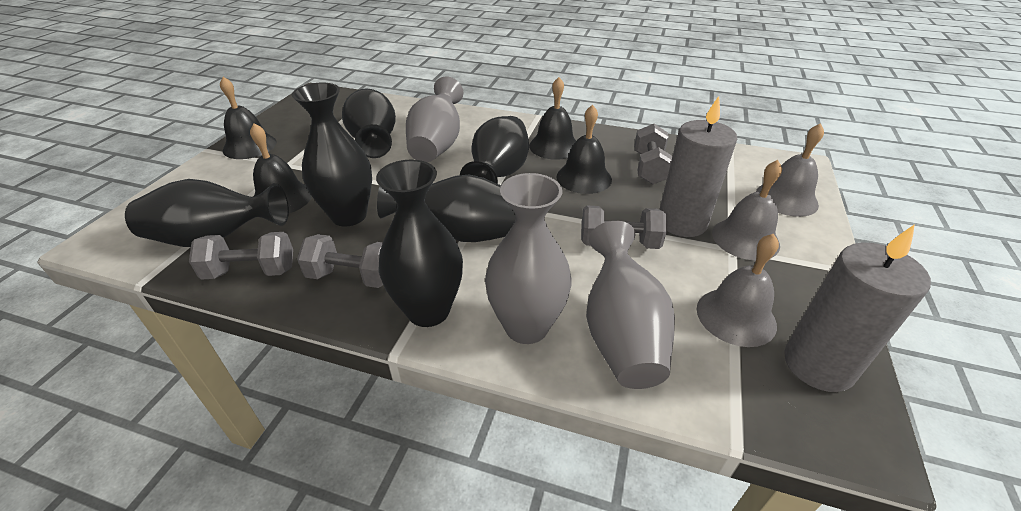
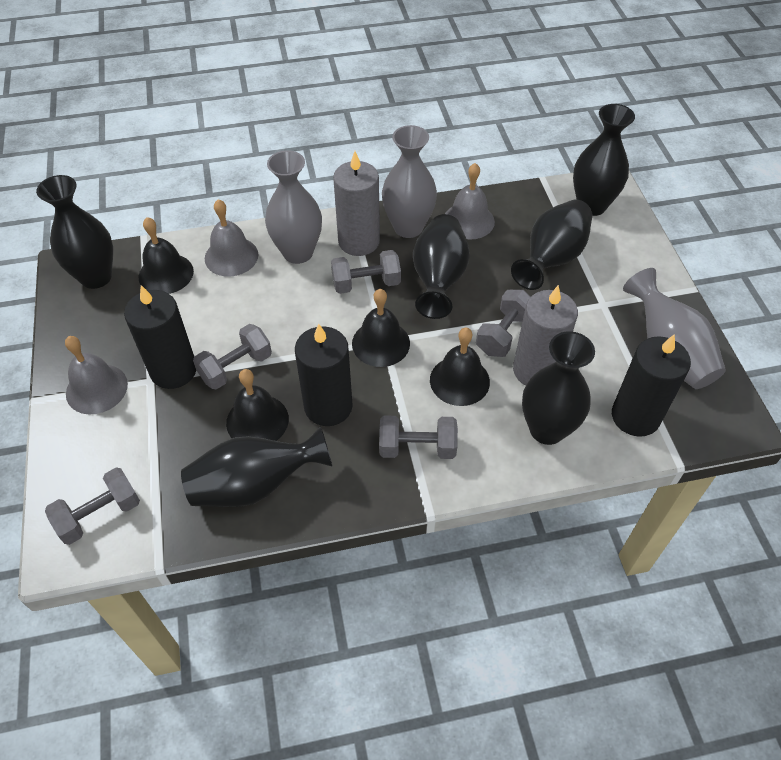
black candle: 0 -> 3
grey dumbbell: 4 -> 5

